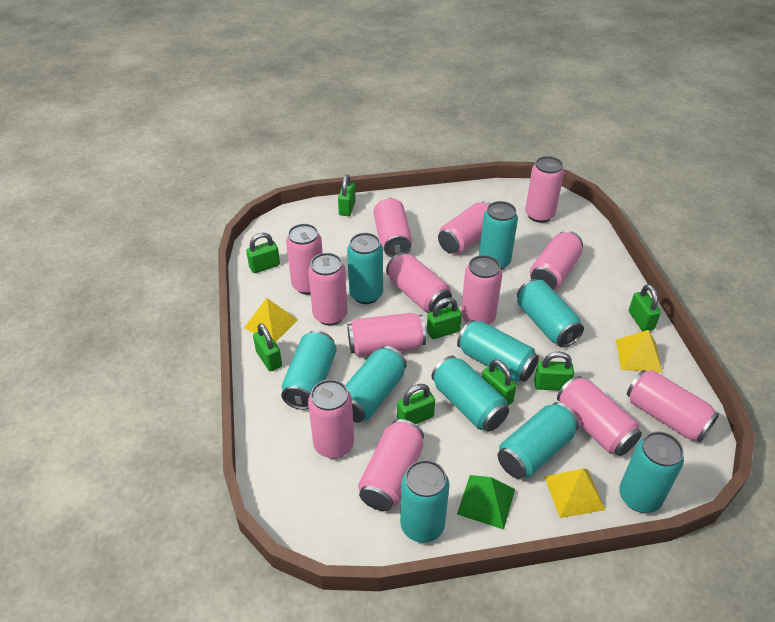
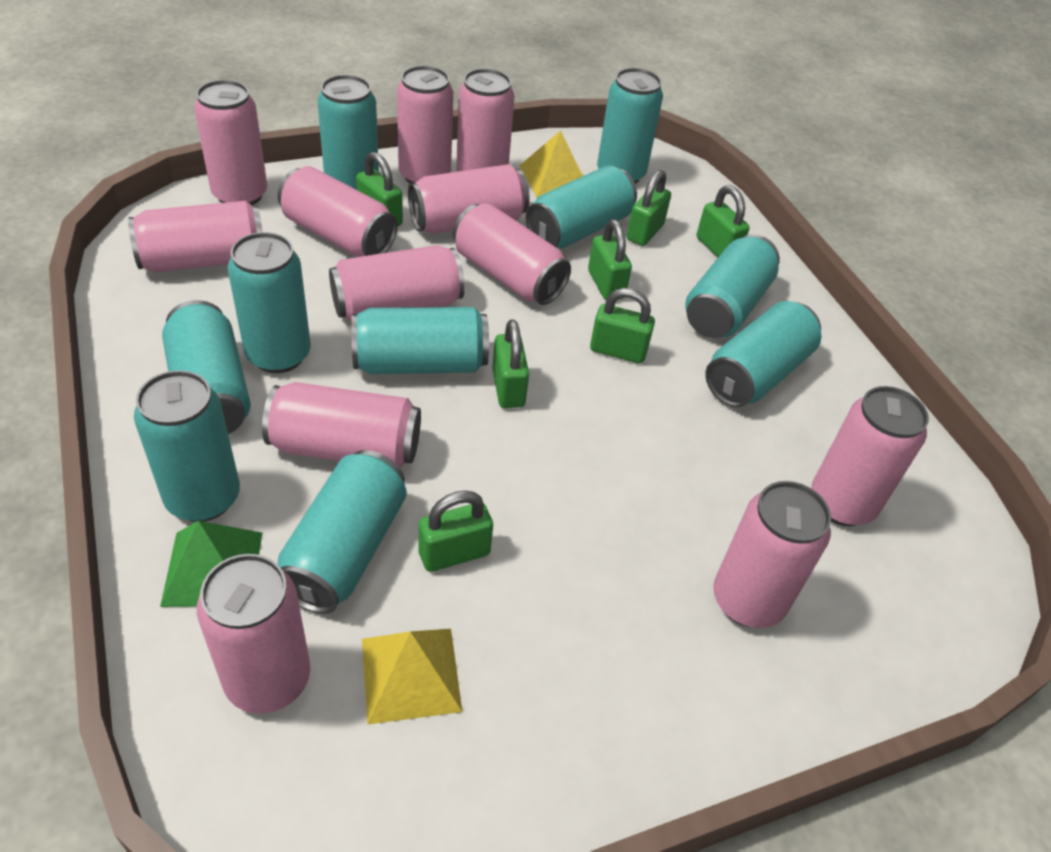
green padlock: 8 -> 7
pink can: 13 -> 12
yellow pyramid: 3 -> 2

